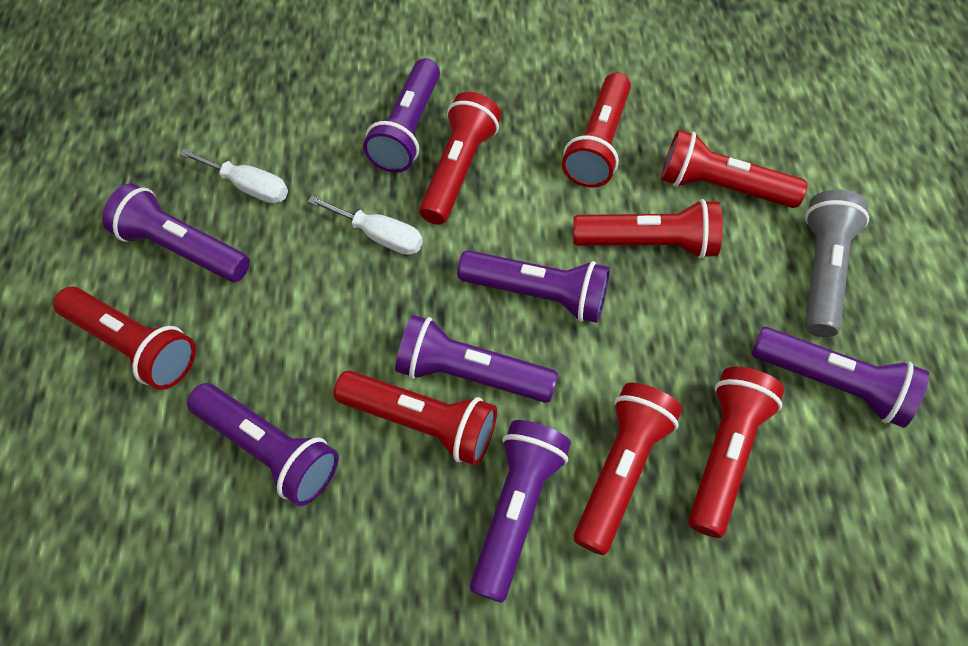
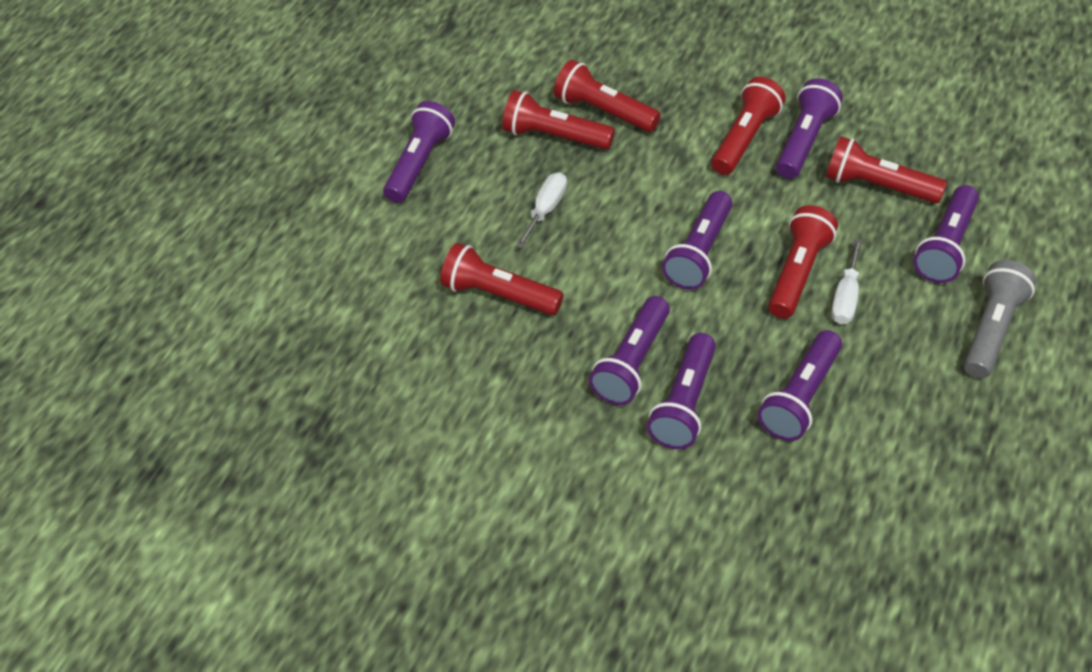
red flashlight: 8 -> 6

